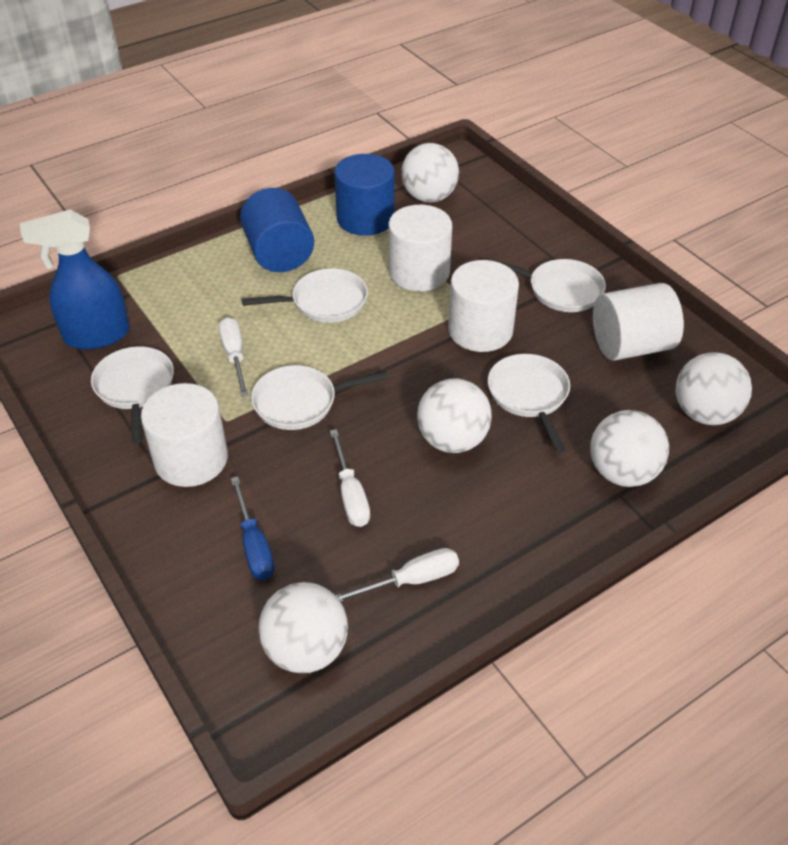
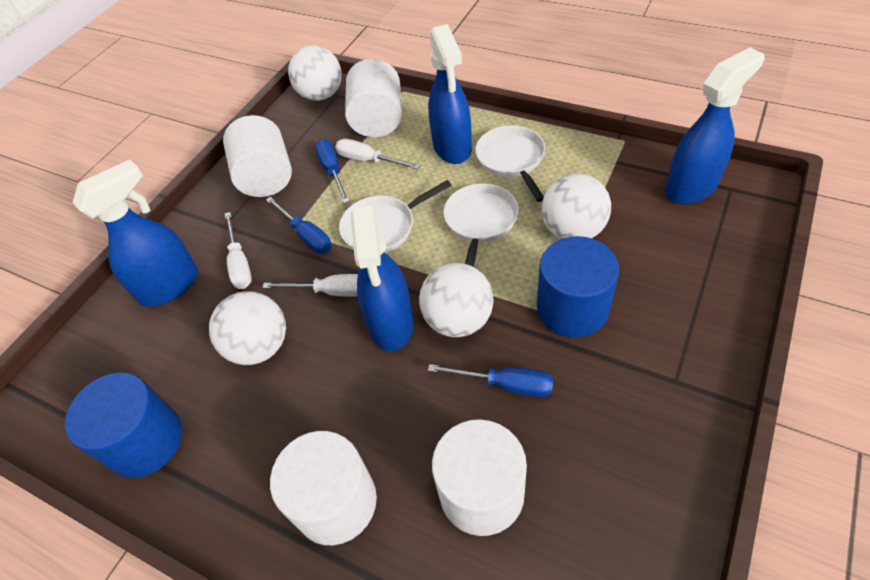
blue screwdriver: 1 -> 3
blue spray bottle: 1 -> 4
white ball: 5 -> 4
white pan: 5 -> 3

